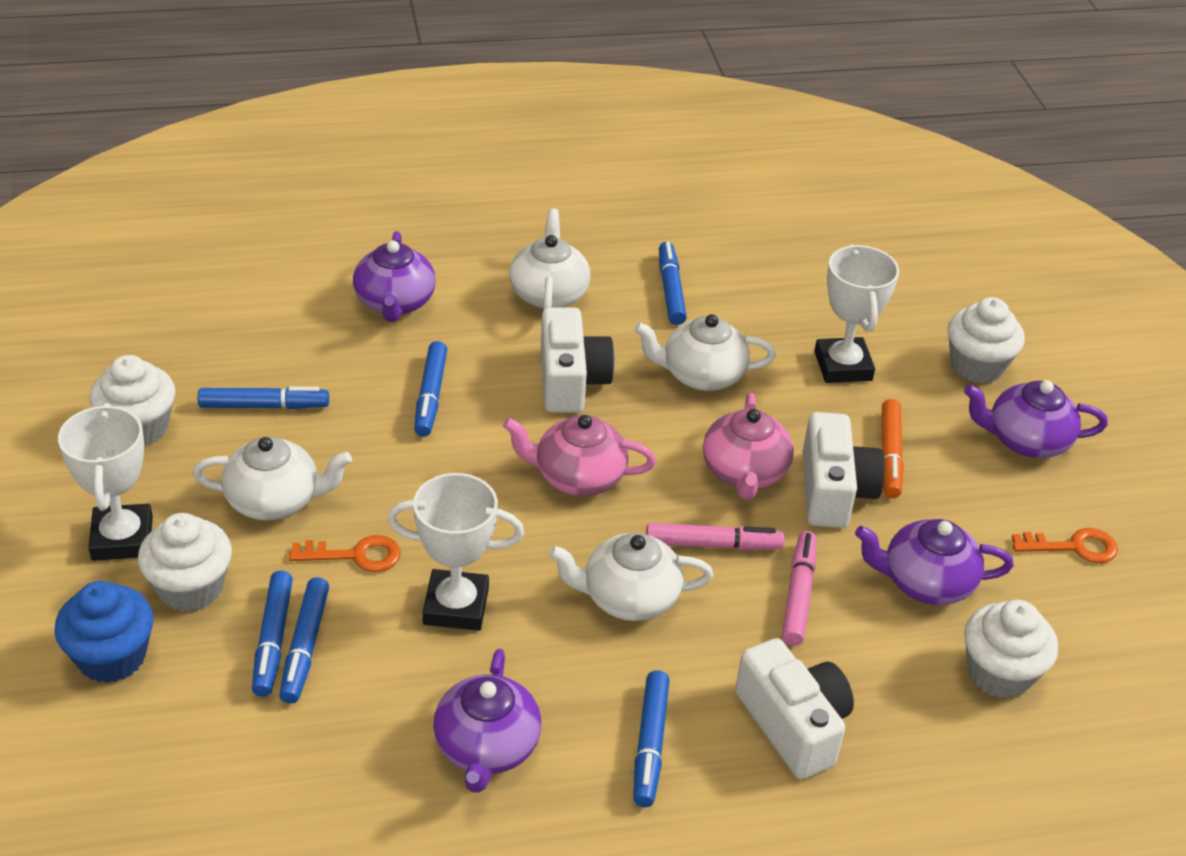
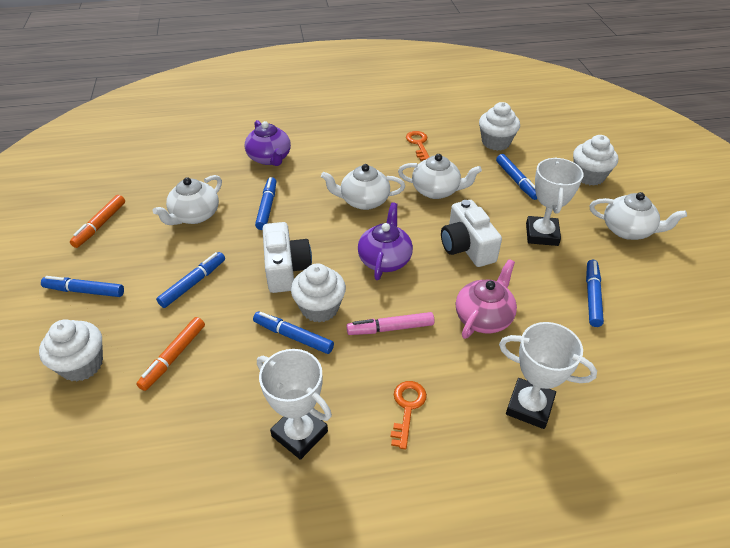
blue cupcake: 1 -> 0
orange marker: 1 -> 2
pink marker: 2 -> 1
pink teapot: 2 -> 1
purple teapot: 4 -> 2
white camera: 3 -> 2

